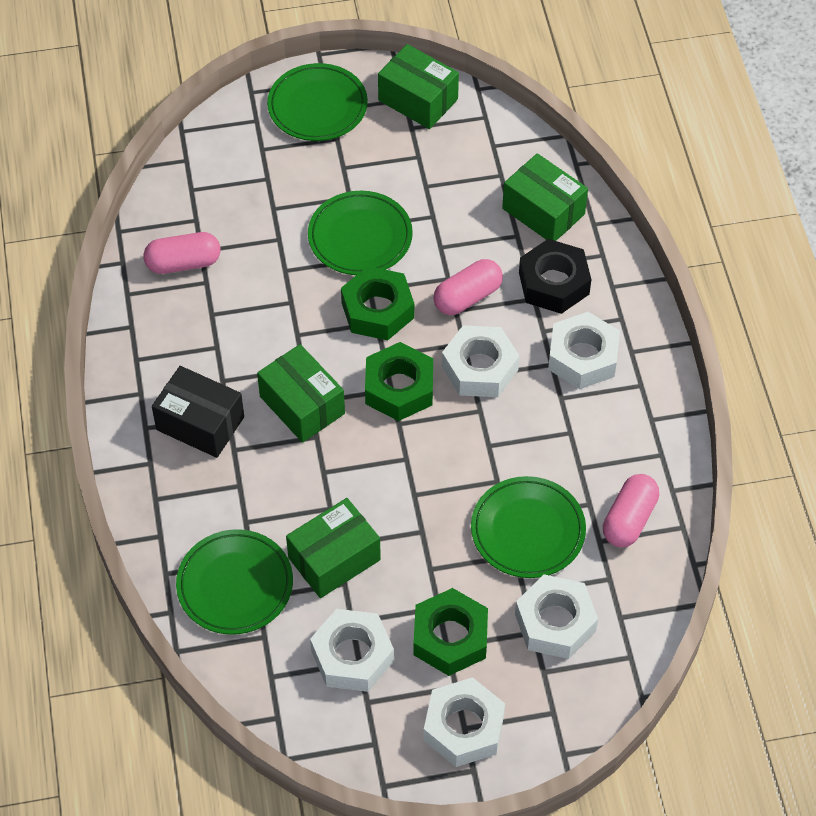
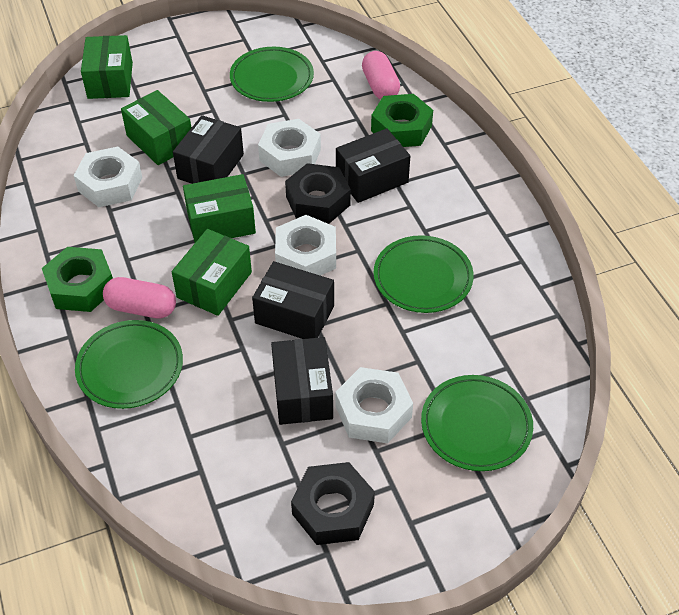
black box: 1 -> 4
black nut: 1 -> 2
green nut: 3 -> 2
pink capsule: 3 -> 2
white nut: 5 -> 4

